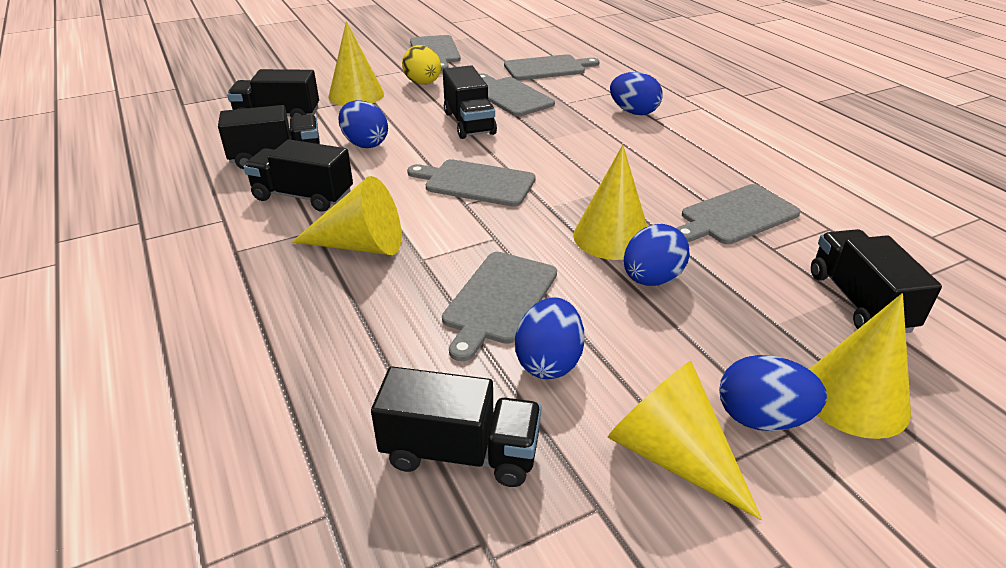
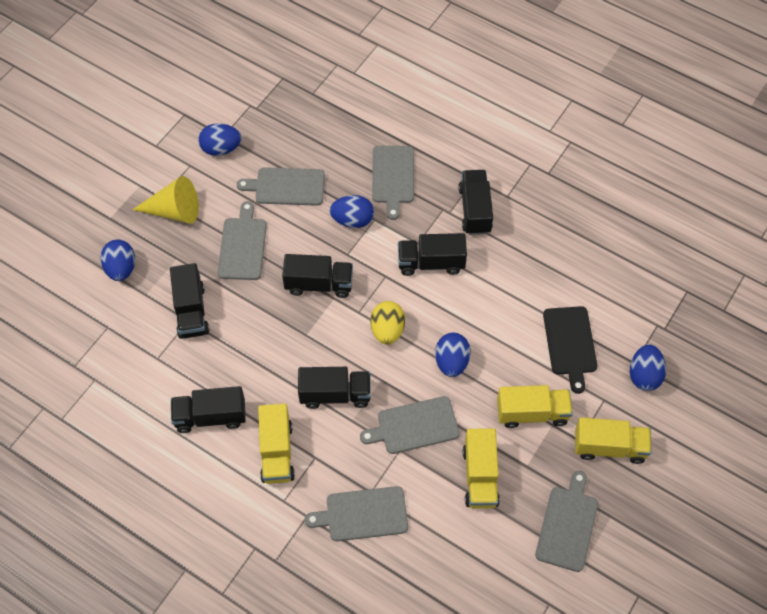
black cutting board: 0 -> 1
yellow cone: 5 -> 1
yellow truck: 0 -> 4

